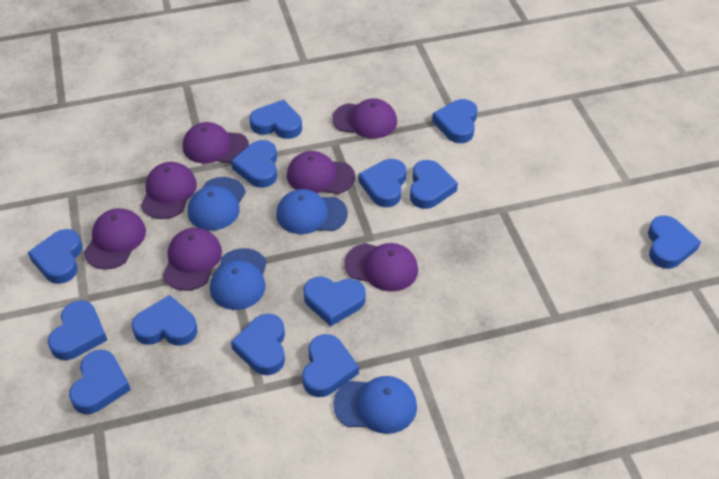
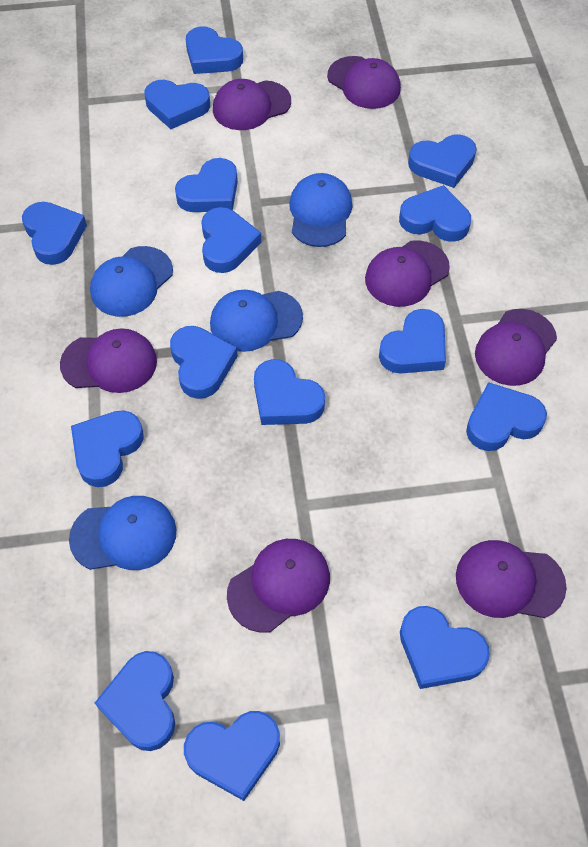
blue heart: 13 -> 15

